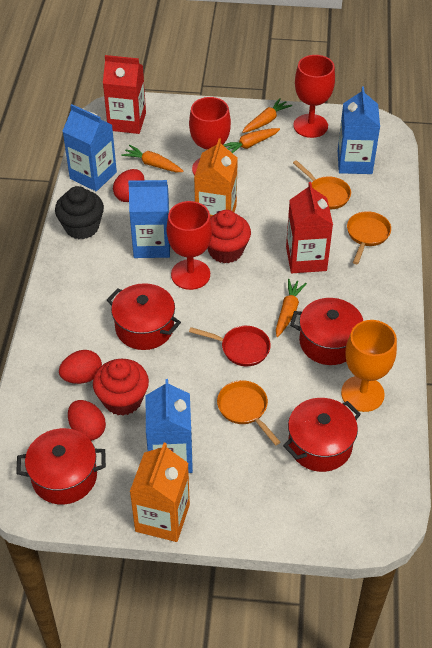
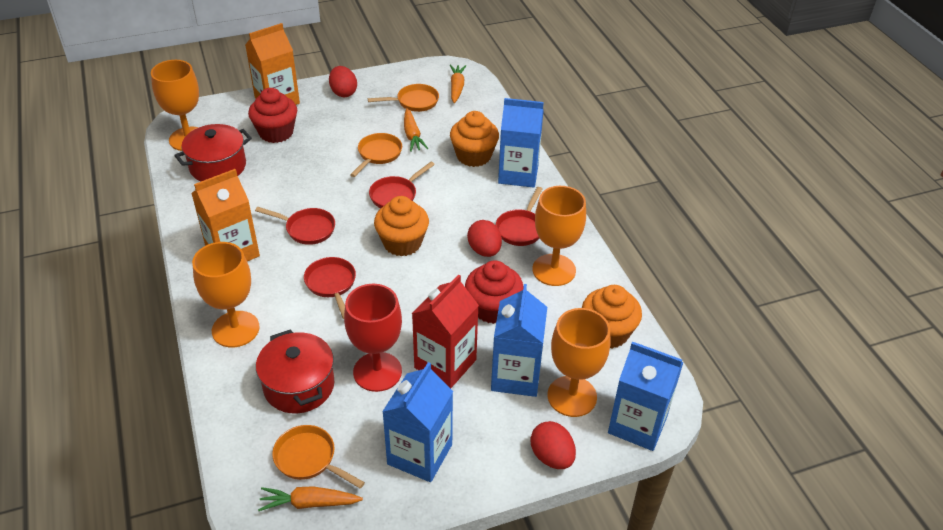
black cupcake: 1 -> 0
orange carrot: 4 -> 3
orange cupcake: 0 -> 3
orange goblet: 1 -> 4
red carton: 2 -> 1
red goblet: 3 -> 1
red pan: 1 -> 4
red pot: 4 -> 2

